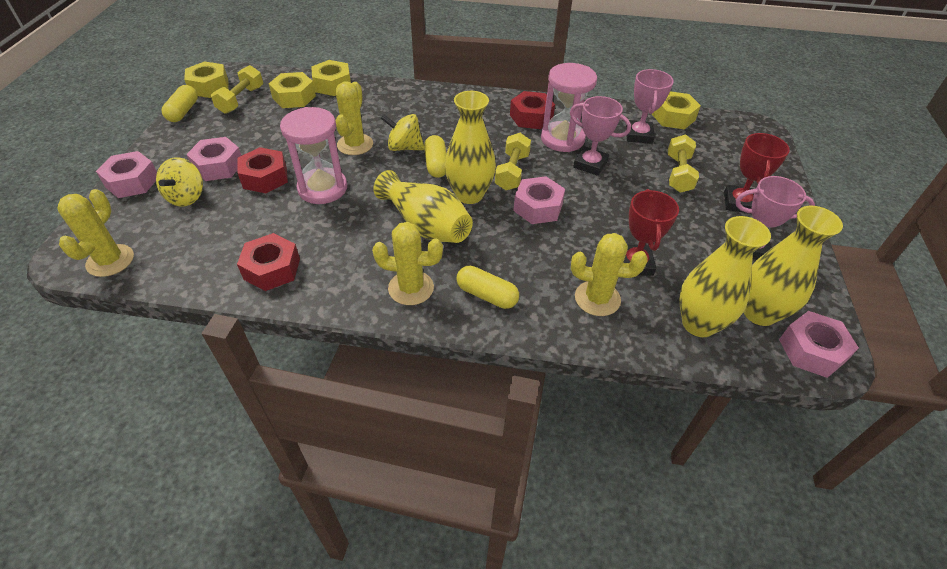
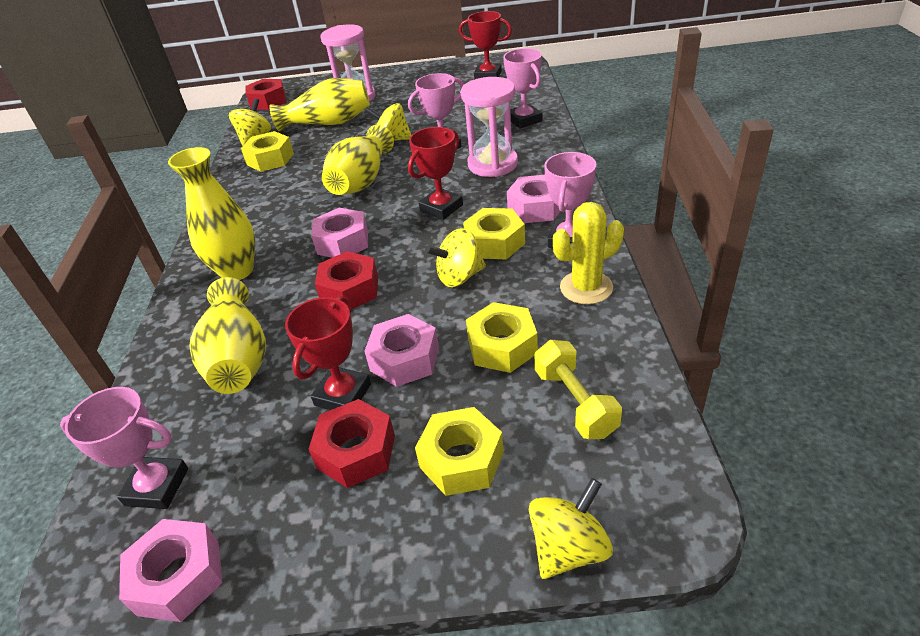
pink trophy: 3 -> 4
red trophy: 2 -> 3
yellow cactus: 4 -> 1
yellow capsule: 3 -> 0
yellow dumbbell: 3 -> 1
yellow spinning top: 2 -> 4

